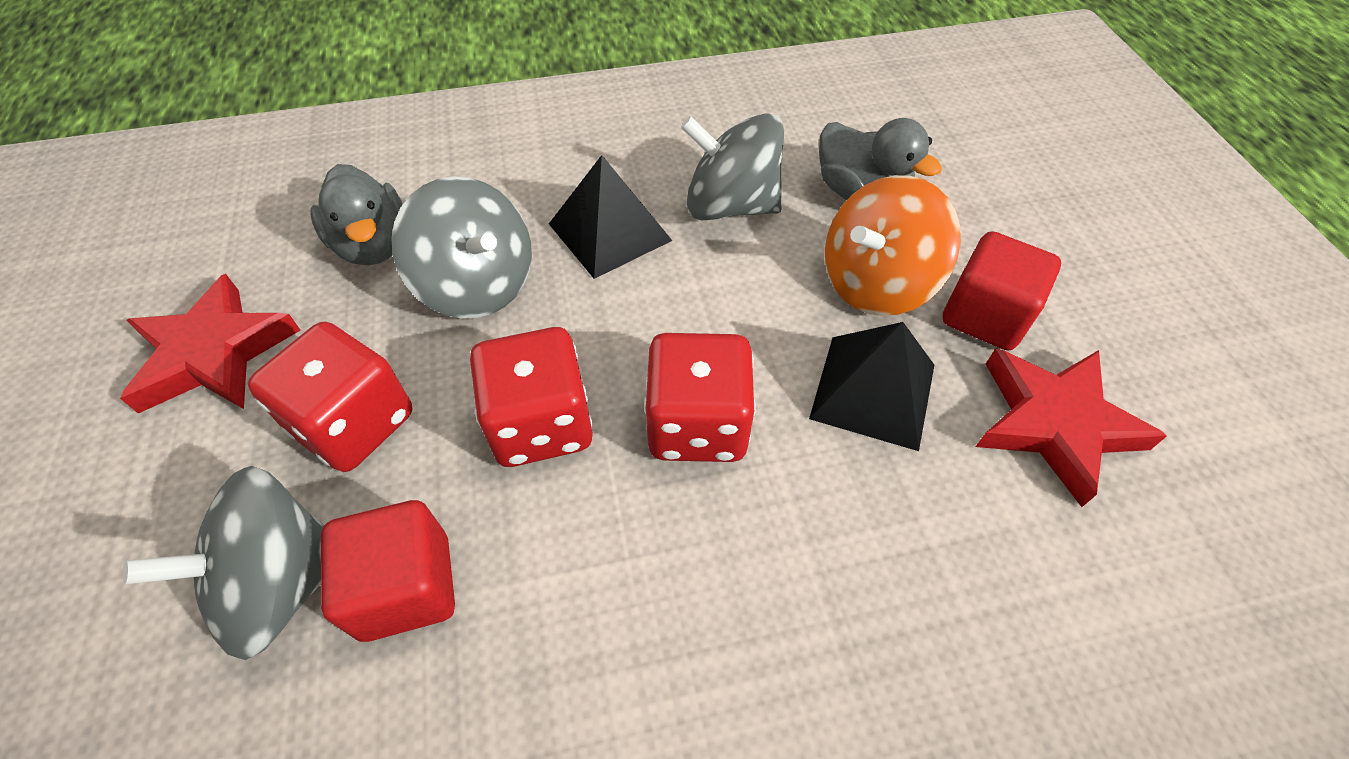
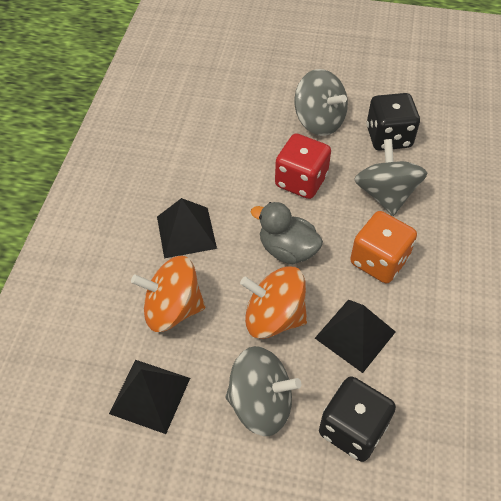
black dice: 0 -> 2
black pyramid: 2 -> 3
grey duck: 2 -> 1
orange dice: 0 -> 1
orange spinning top: 1 -> 2
red cube: 2 -> 0
red dice: 3 -> 1
red star: 2 -> 0

